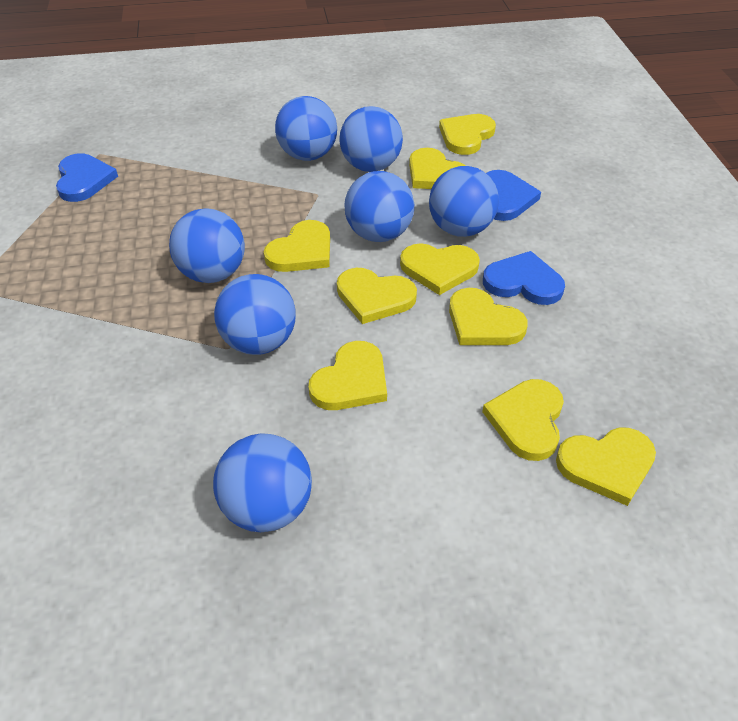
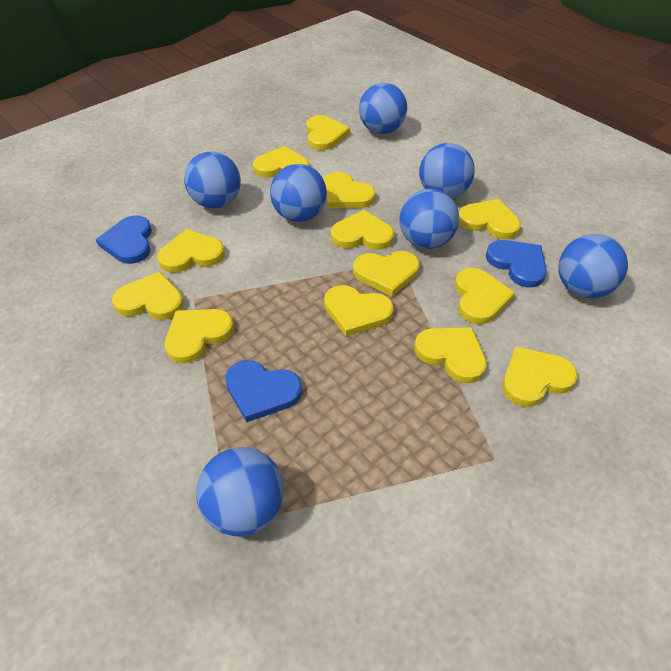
yellow heart: 9 -> 13

